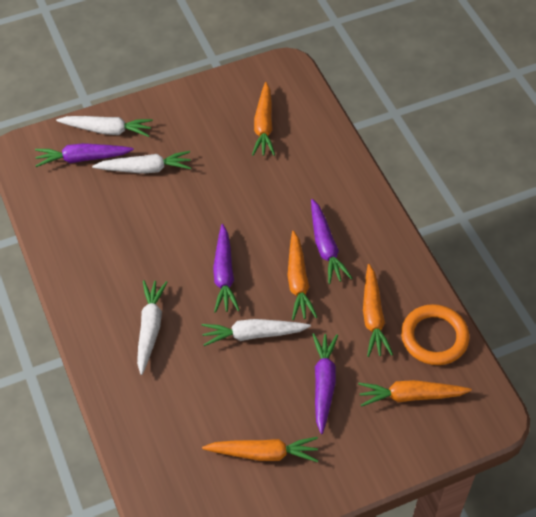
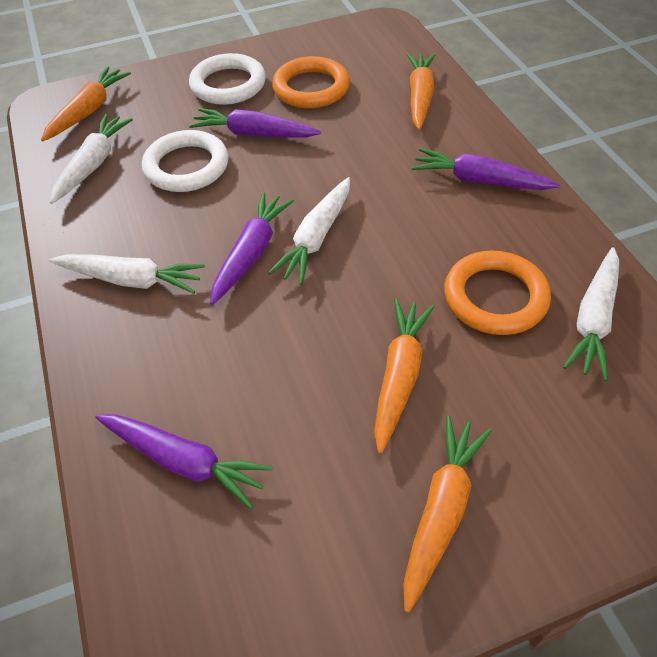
orange carrot: 5 -> 4
orange ring: 1 -> 2
white ring: 0 -> 2

